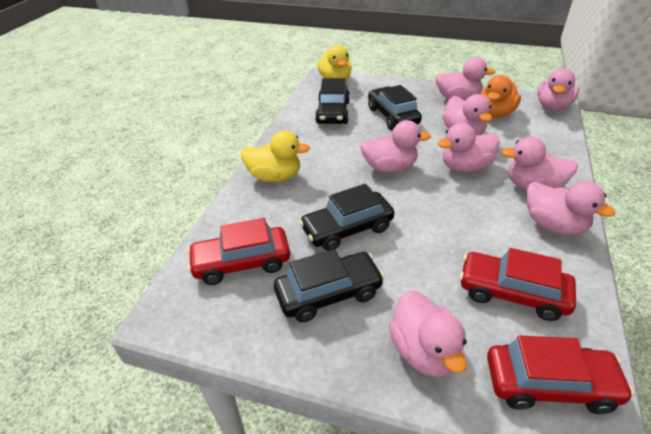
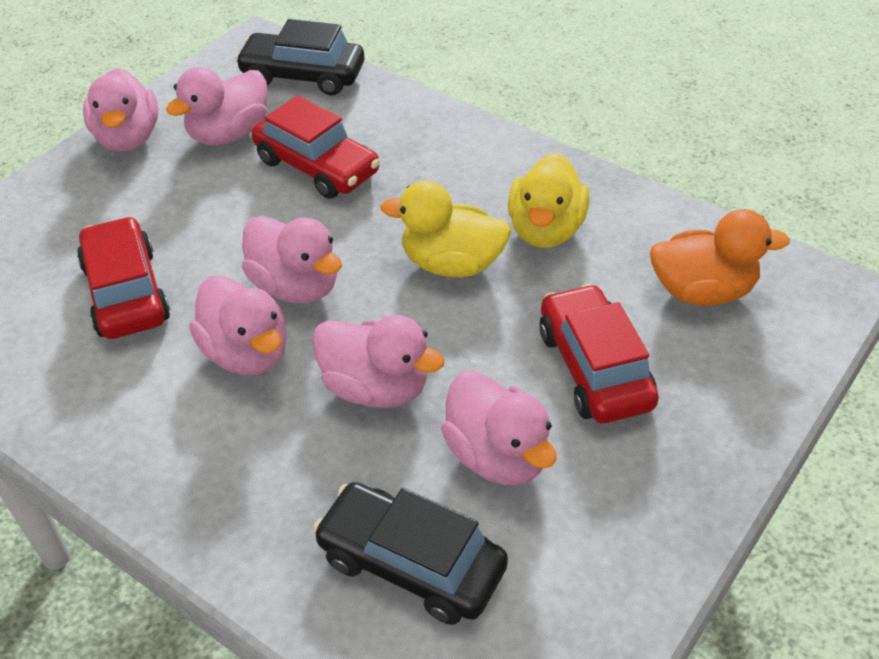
black car: 4 -> 2
pink duck: 8 -> 6

